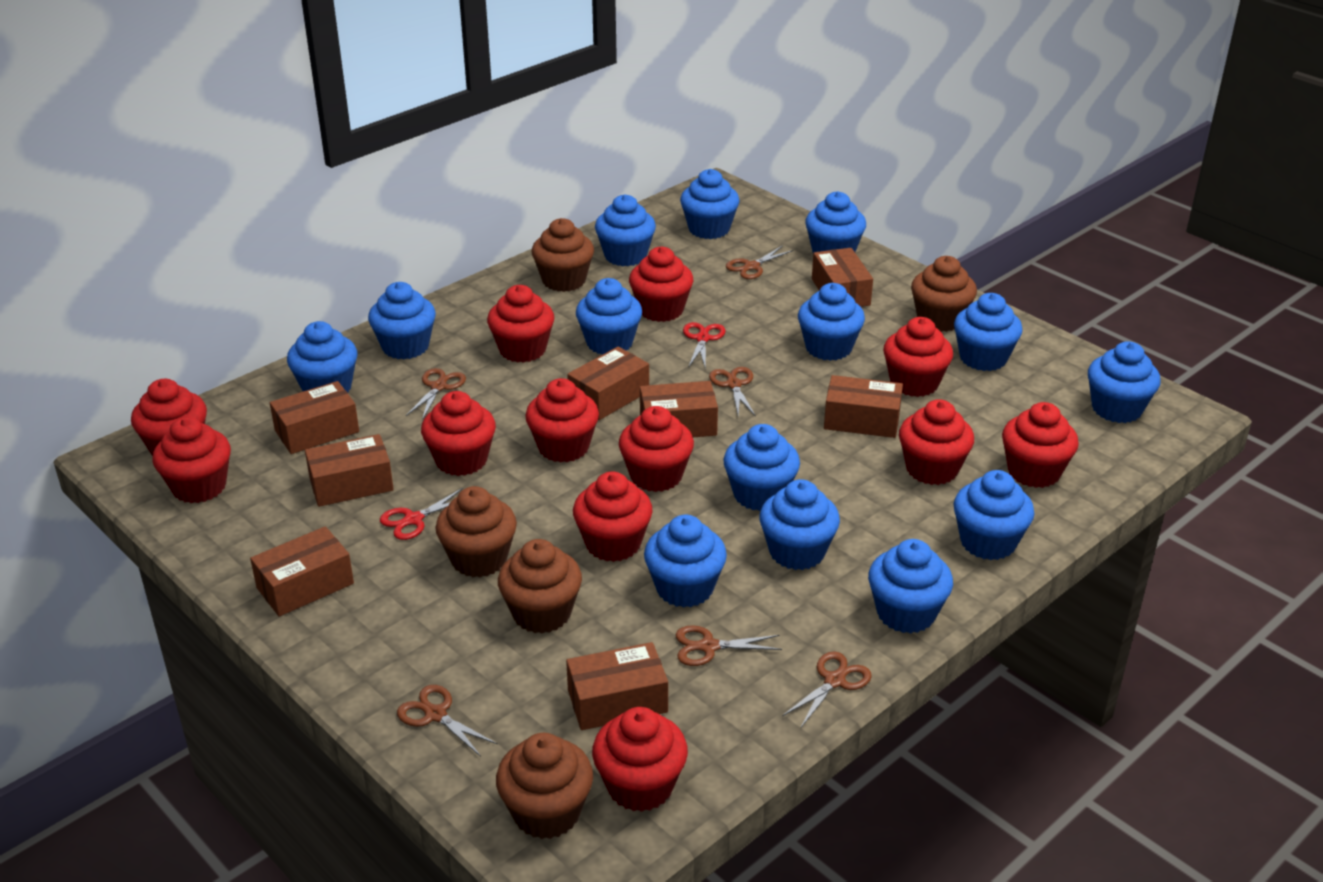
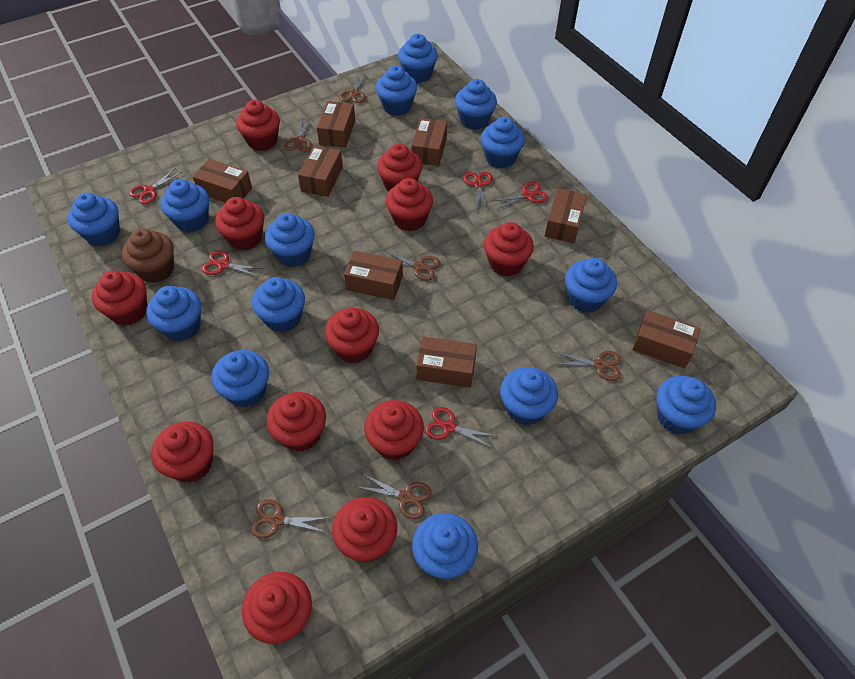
brown cupcake: 5 -> 1
red scissors: 2 -> 5

